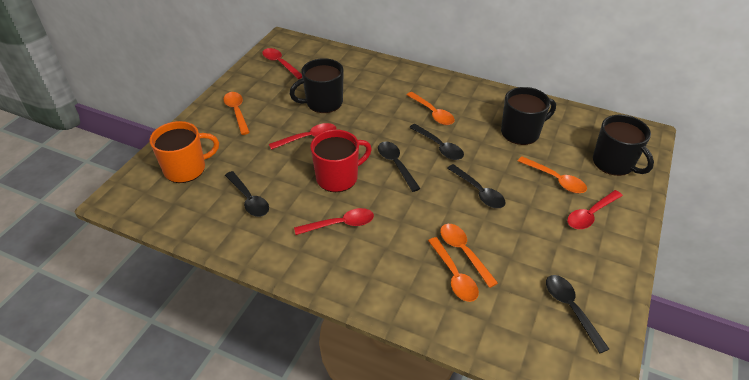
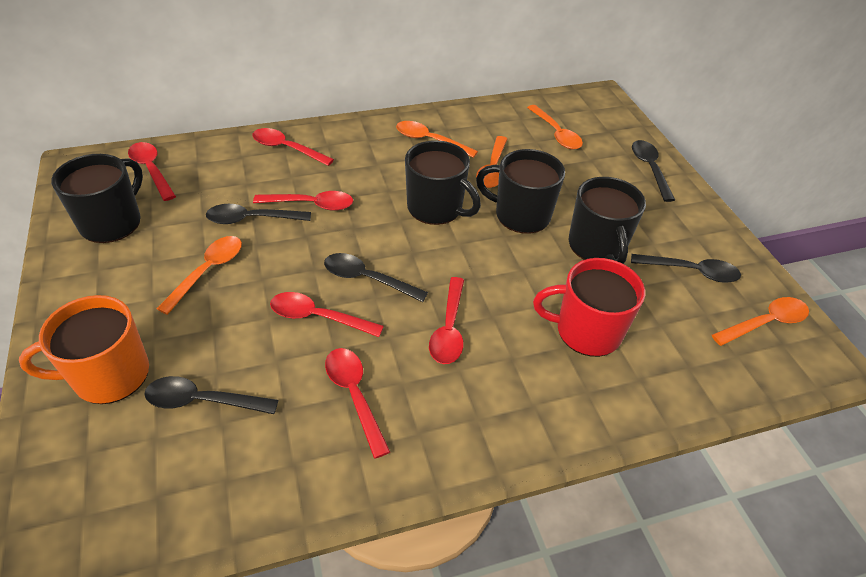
black mug: 3 -> 4
red spoon: 4 -> 6

